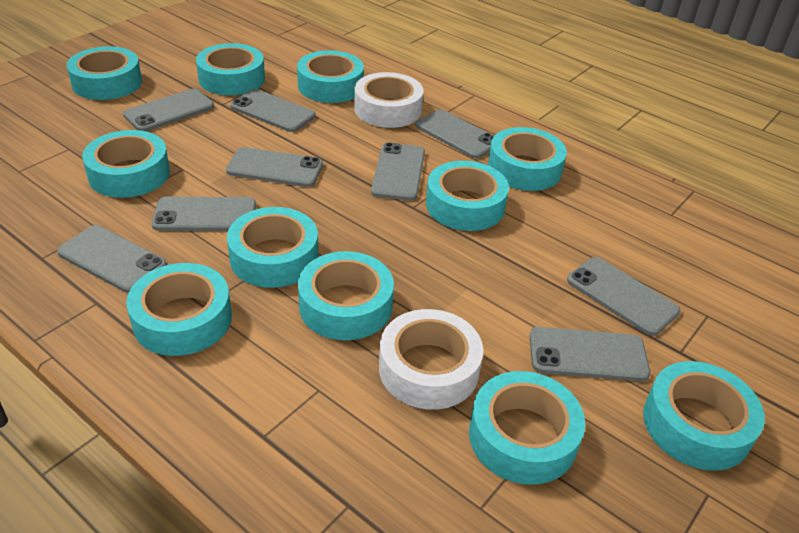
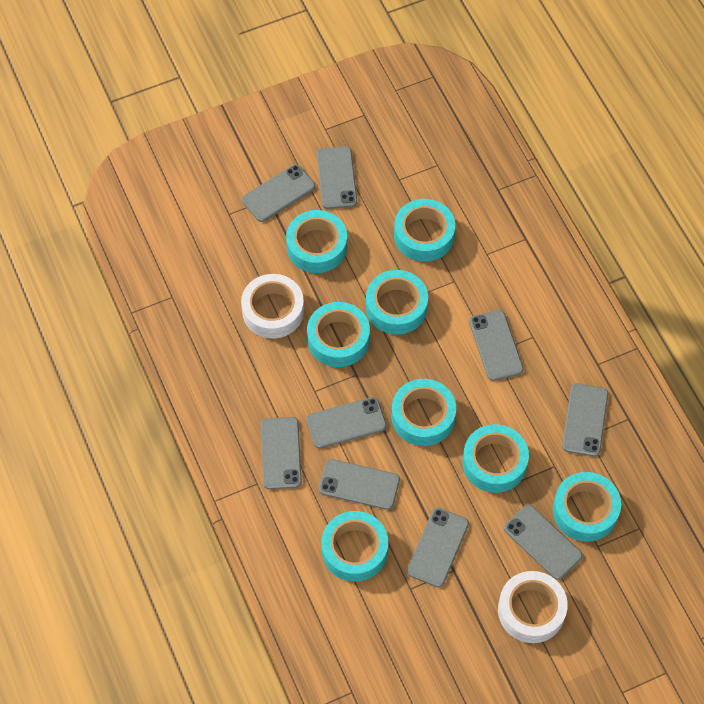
turquoise tape: 11 -> 8

